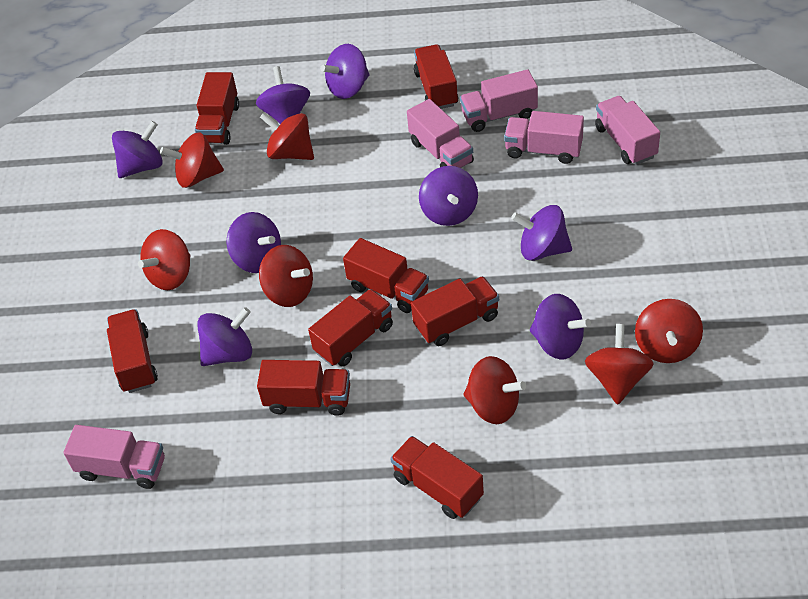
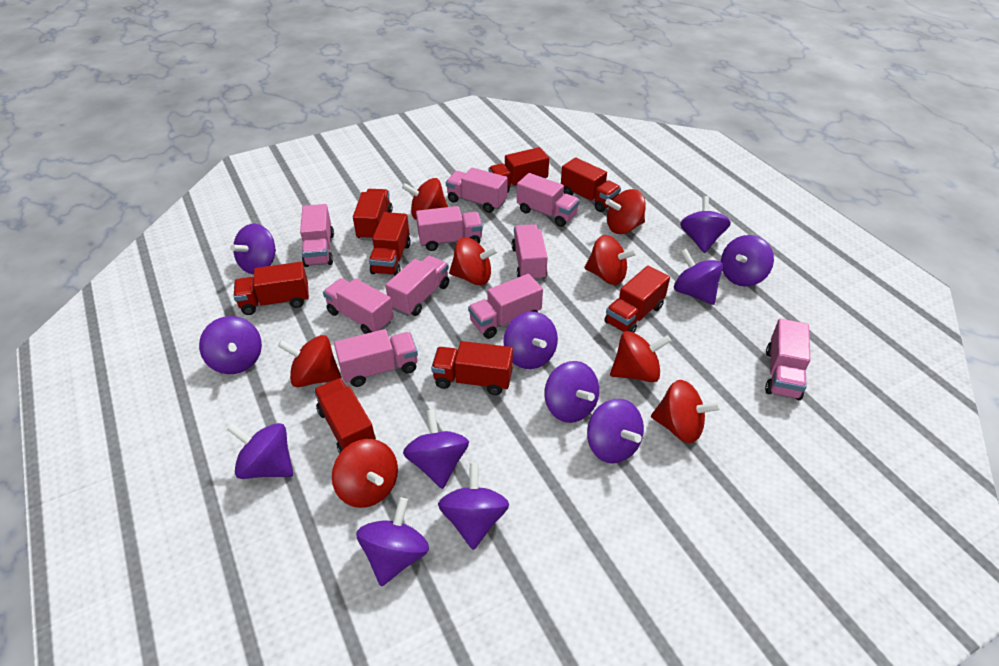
pink truck: 5 -> 10
purple spinning top: 8 -> 12
red spinning top: 7 -> 8

